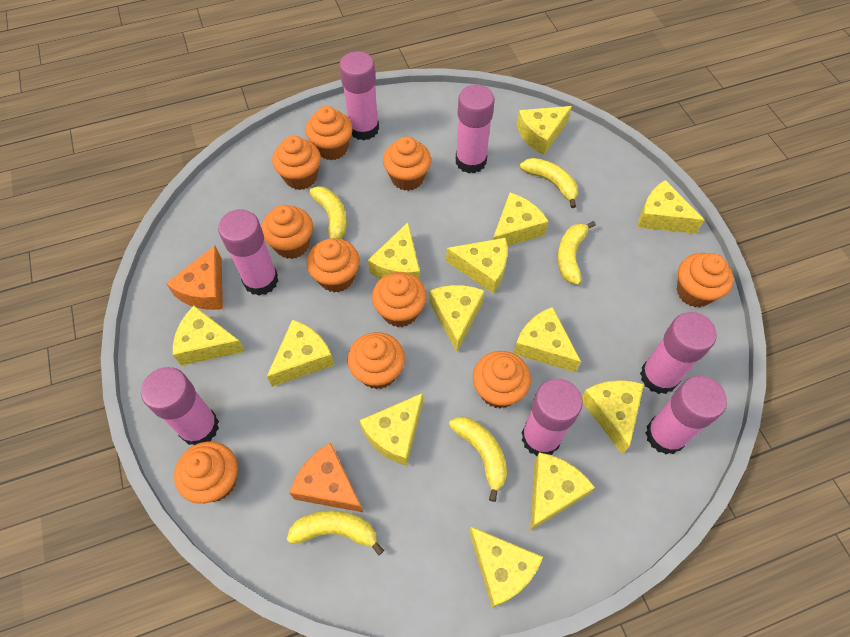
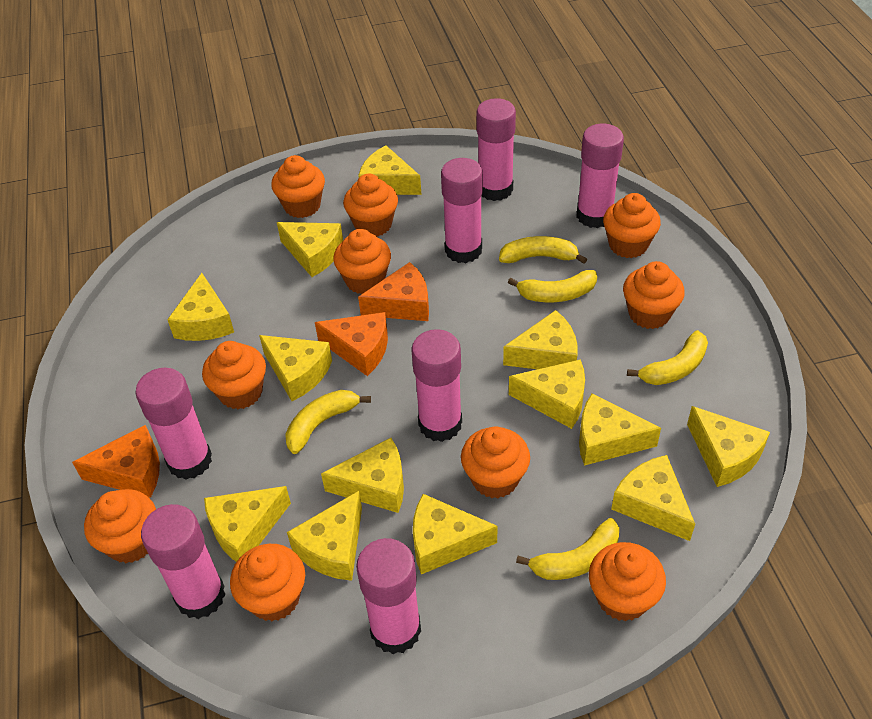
orange cheese: 2 -> 3

